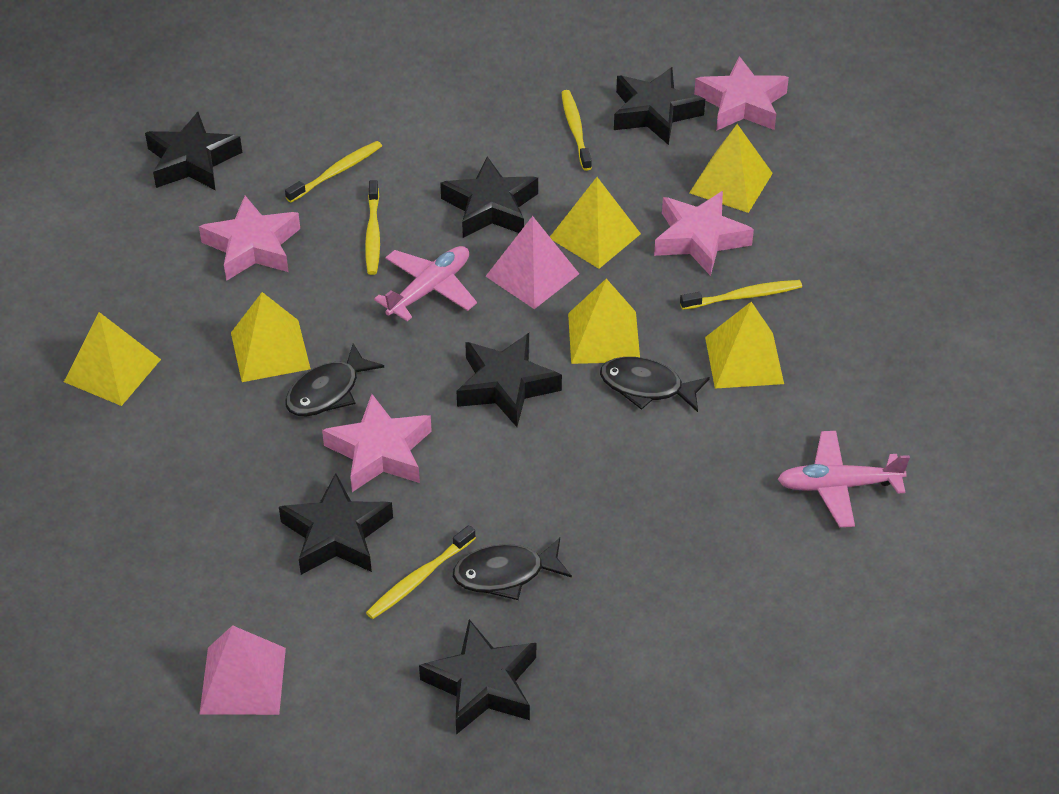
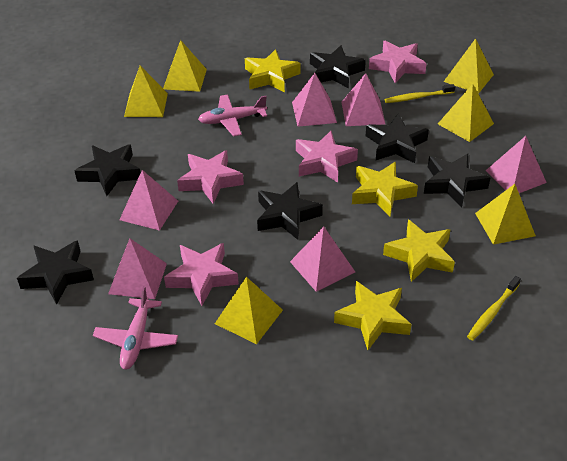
black fish: 3 -> 0
pink pyramid: 2 -> 6
yellow star: 0 -> 4
yellow toothbrush: 5 -> 2

